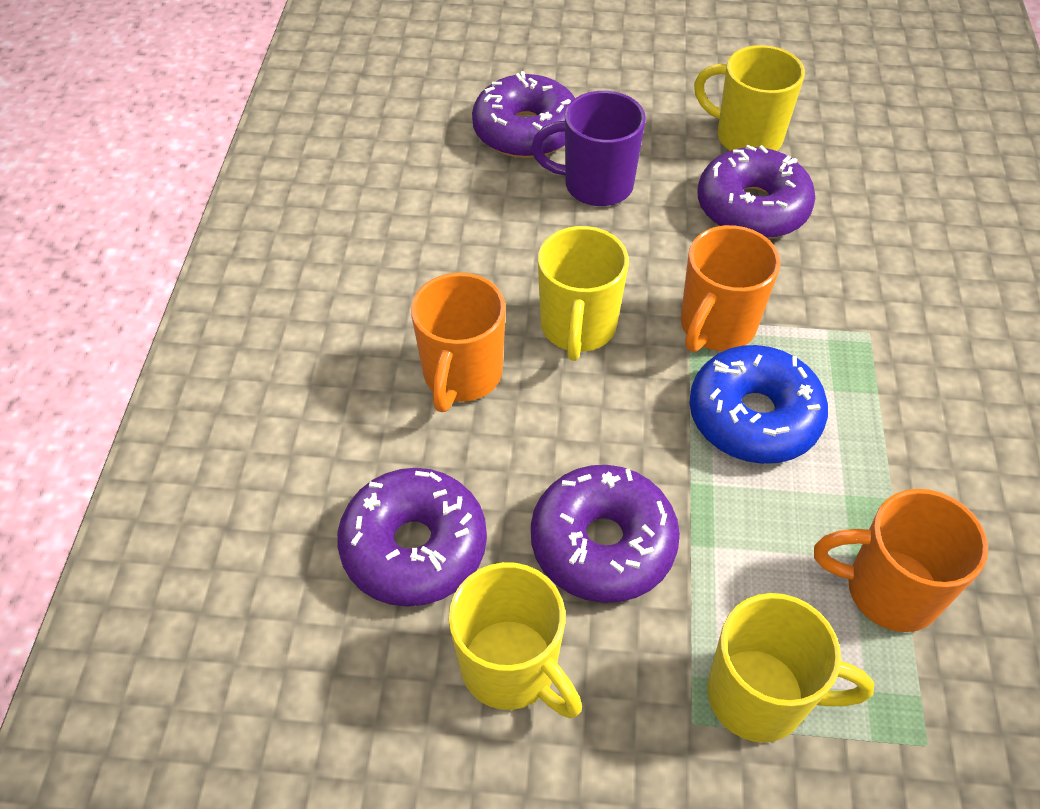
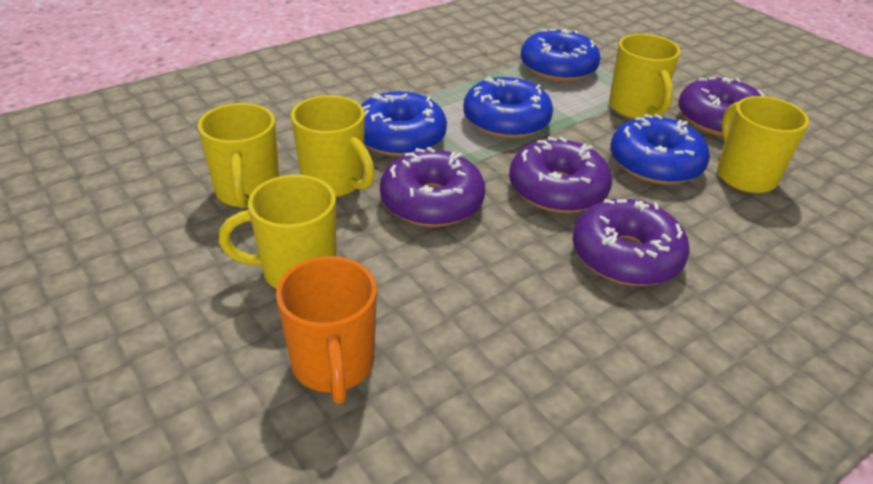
blue donut: 1 -> 4
orange mug: 3 -> 1
purple mug: 1 -> 0
yellow mug: 4 -> 5

